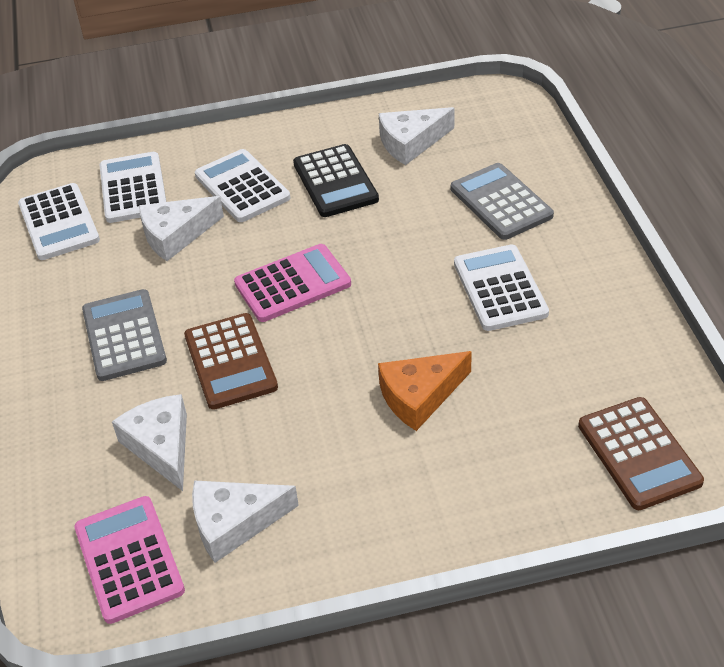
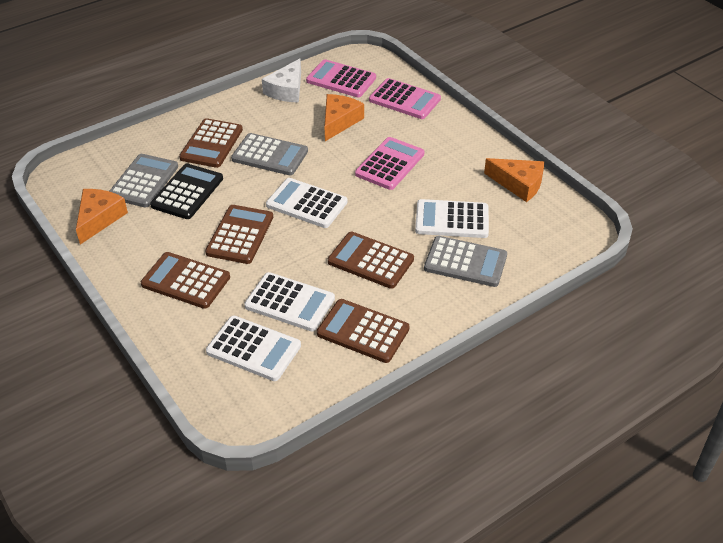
brown calculator: 2 -> 5
grey calculator: 2 -> 3
orange cheese: 1 -> 3
pink calculator: 2 -> 3
white cheese: 4 -> 1

